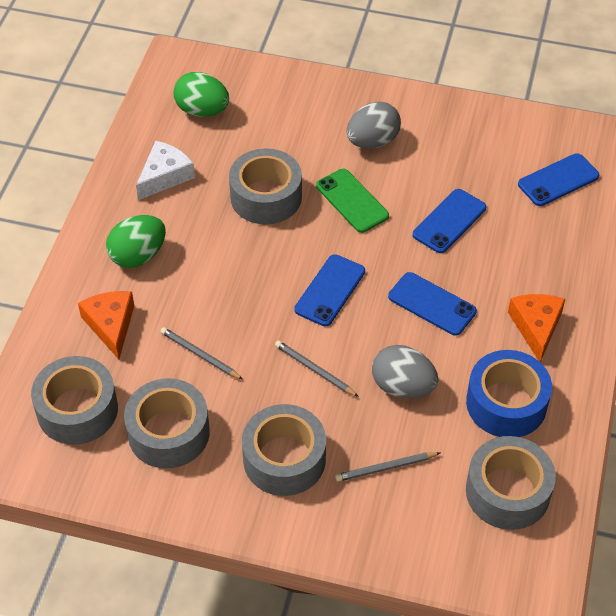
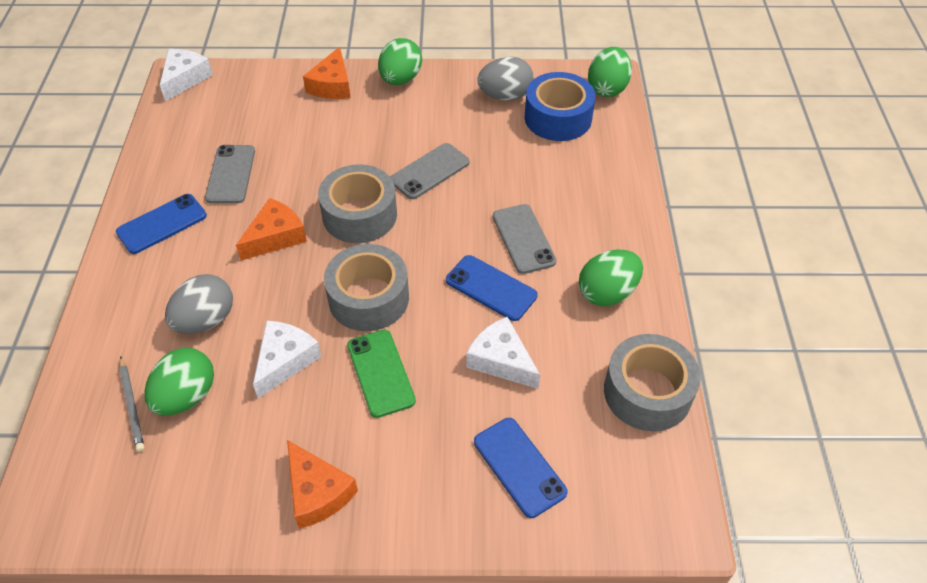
blue phone: 4 -> 3
green egg: 2 -> 4
grey pencil: 3 -> 1
grey phone: 0 -> 3
grey tape: 5 -> 3
orange cheese: 2 -> 3
white cheese: 1 -> 3

